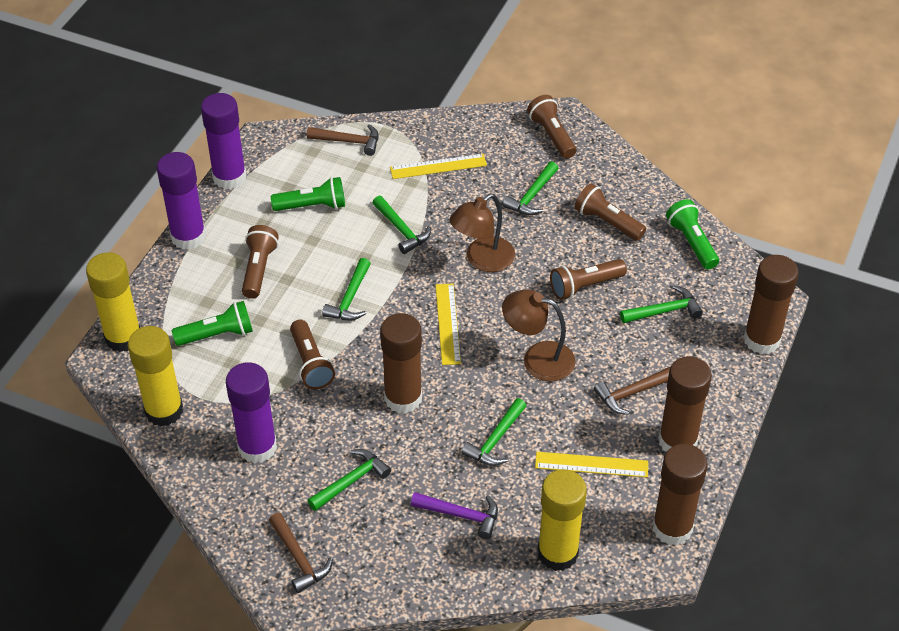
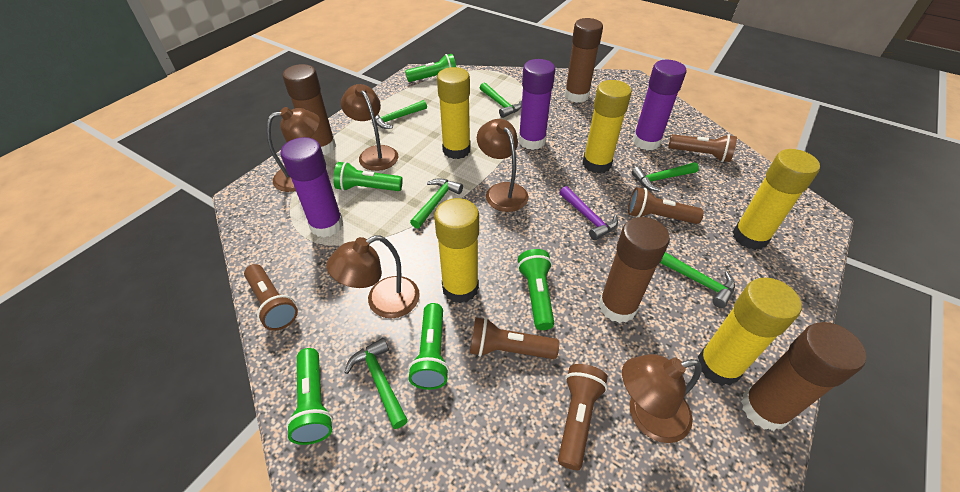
brown hammer: 3 -> 0
brown lamp: 2 -> 5
green flashlight: 3 -> 5
yellow glue stick: 3 -> 5
yellow ruler: 3 -> 0

